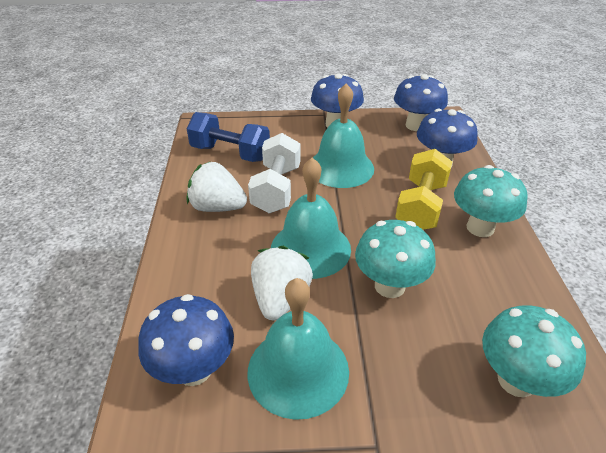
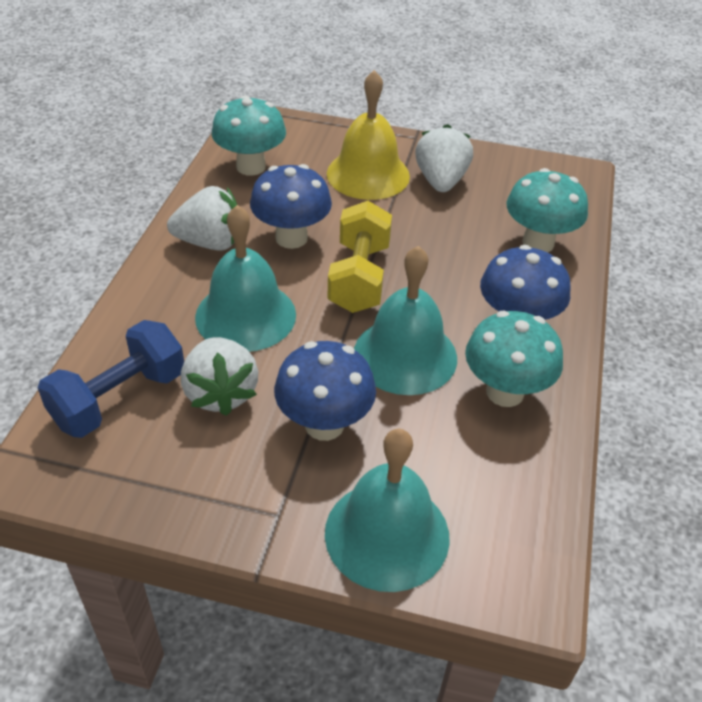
blue mushroom: 4 -> 3
white dumbbell: 1 -> 0
white strawberry: 2 -> 3
yellow bell: 0 -> 1

